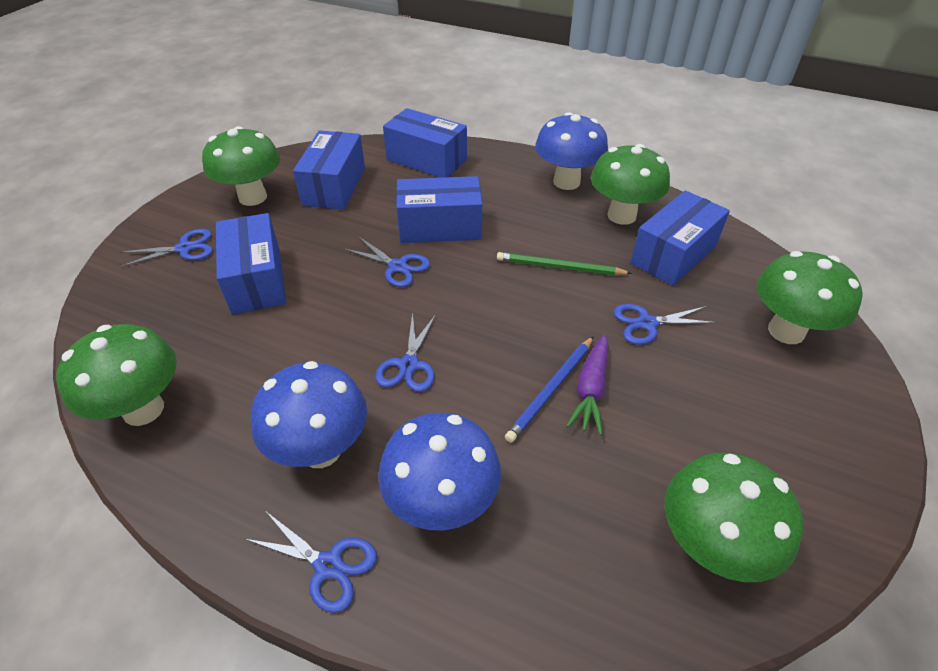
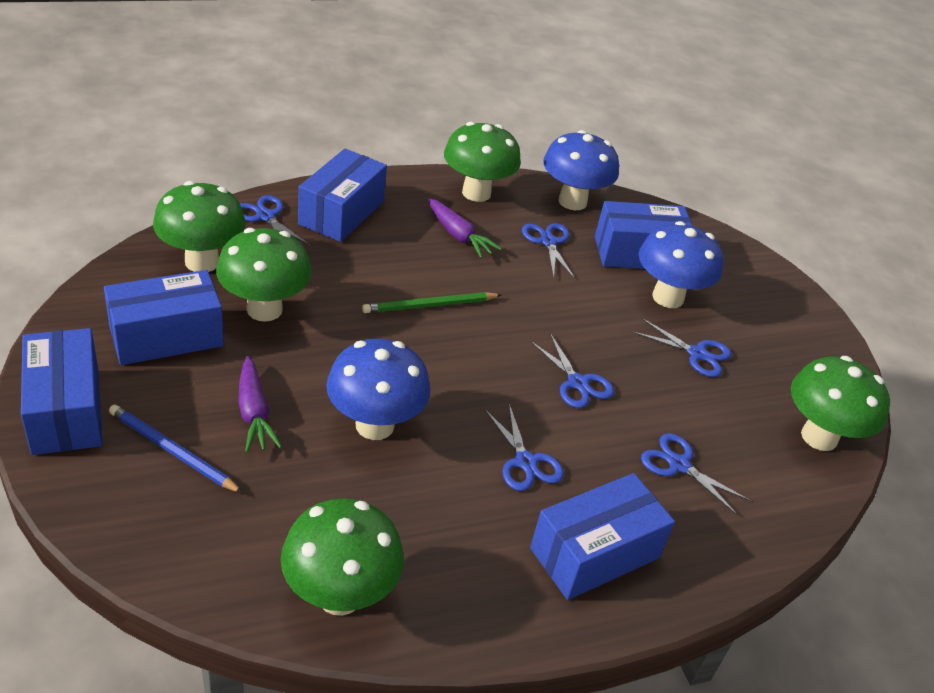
blue scissors: 5 -> 6
purple carrot: 1 -> 2

